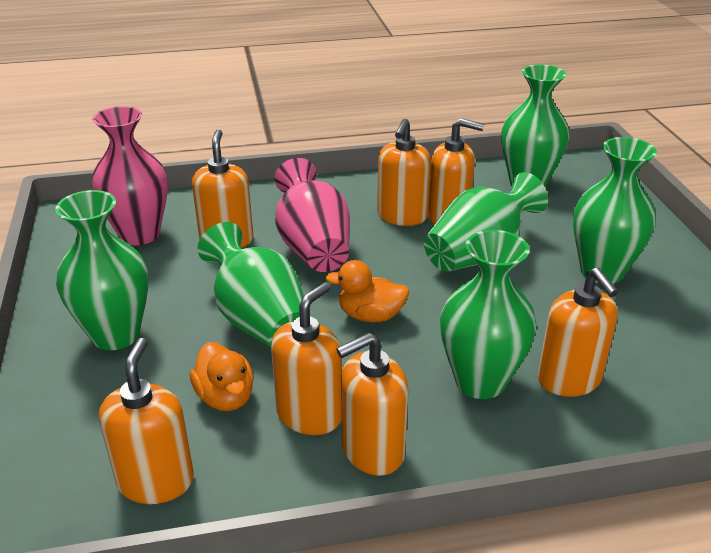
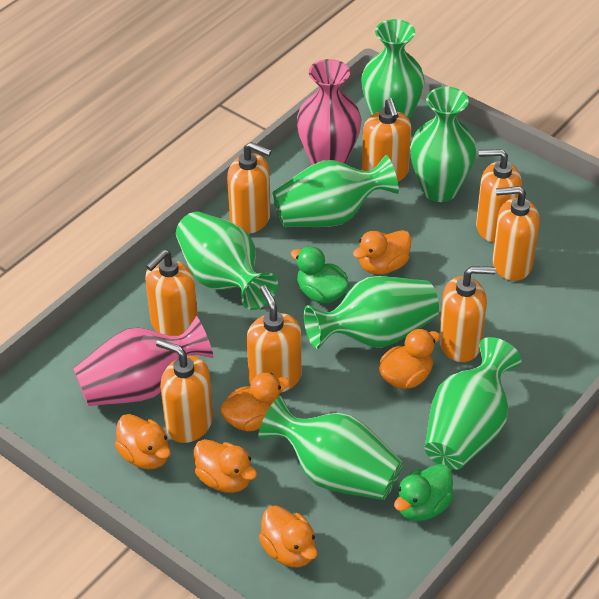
green duck: 0 -> 2
green vase: 6 -> 7
orange duck: 2 -> 6
orange soap dispenser: 7 -> 8

